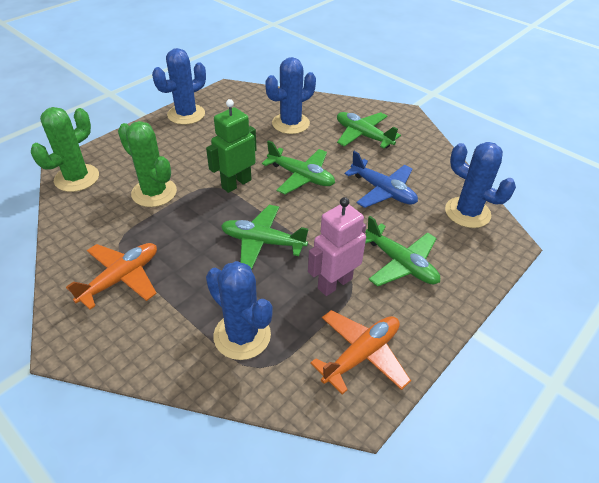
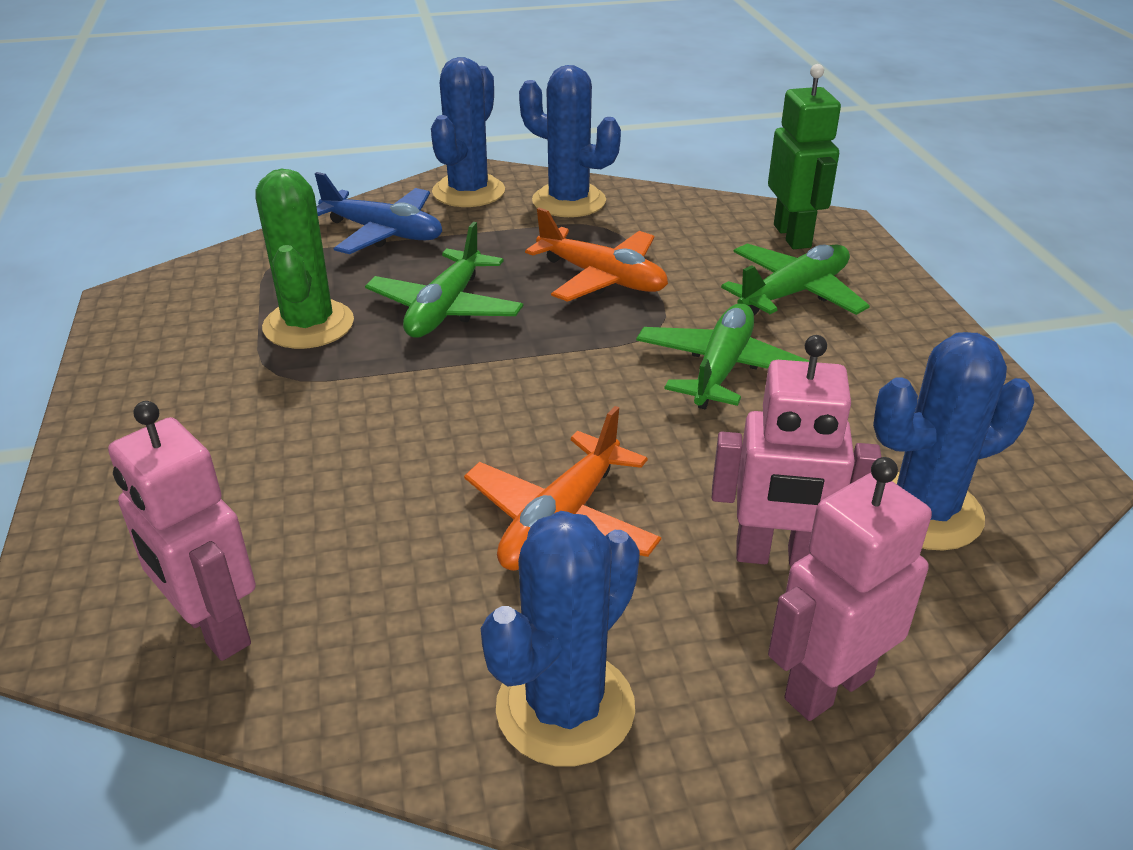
green cactus: 2 -> 1
green plane: 4 -> 3
pink robot: 1 -> 3

